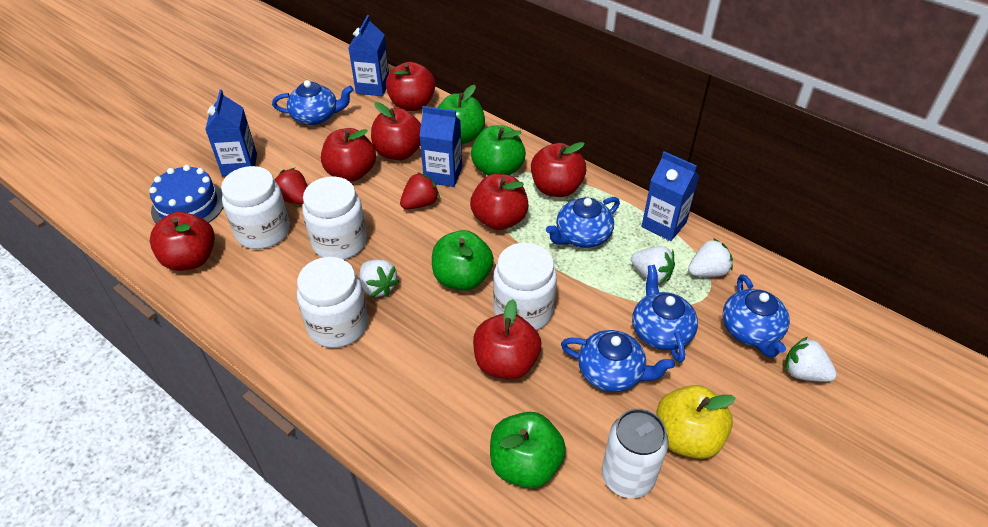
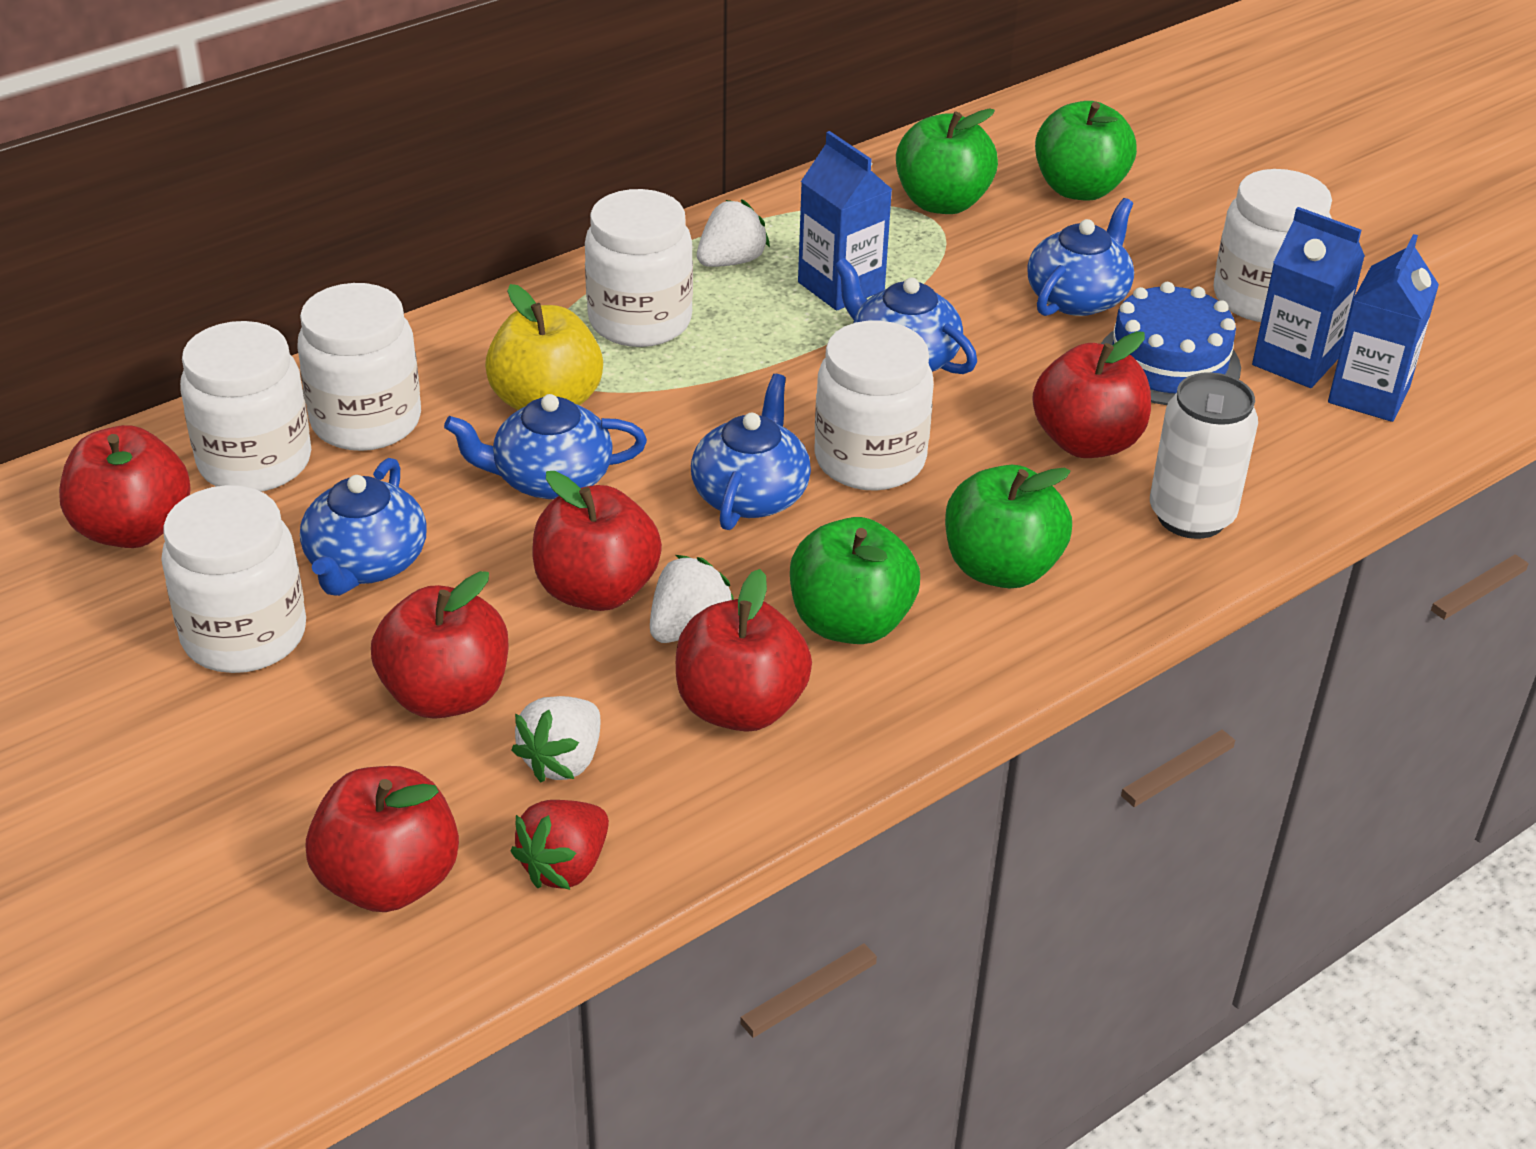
blue carton: 4 -> 3
red apple: 7 -> 6
red strawberry: 2 -> 1
white jar: 4 -> 6
white strawberry: 4 -> 3

